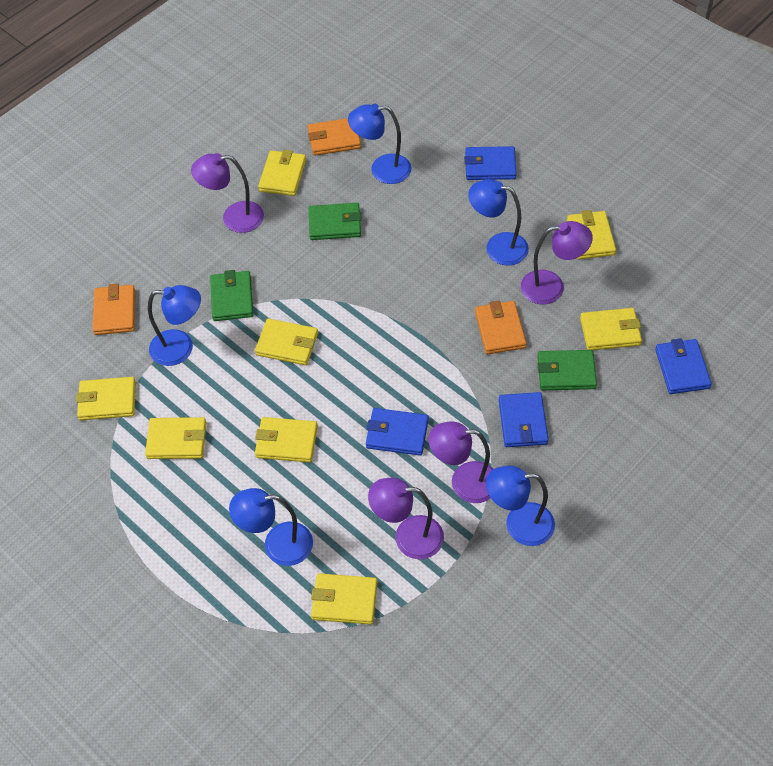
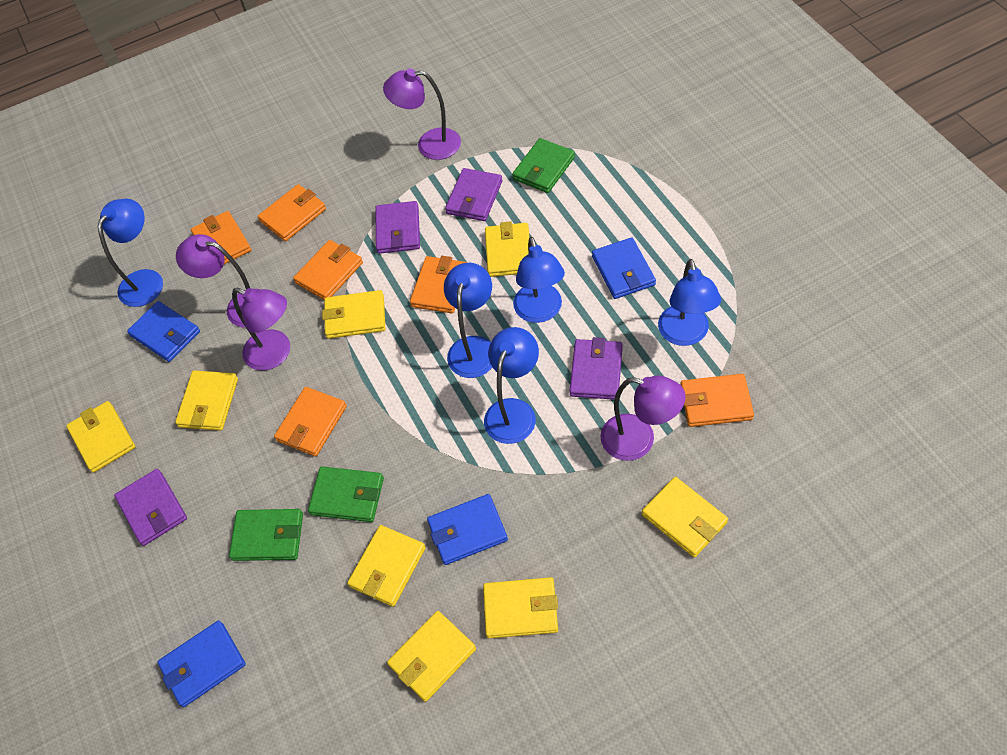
orange wallet: 3 -> 6
purple wallet: 0 -> 4

